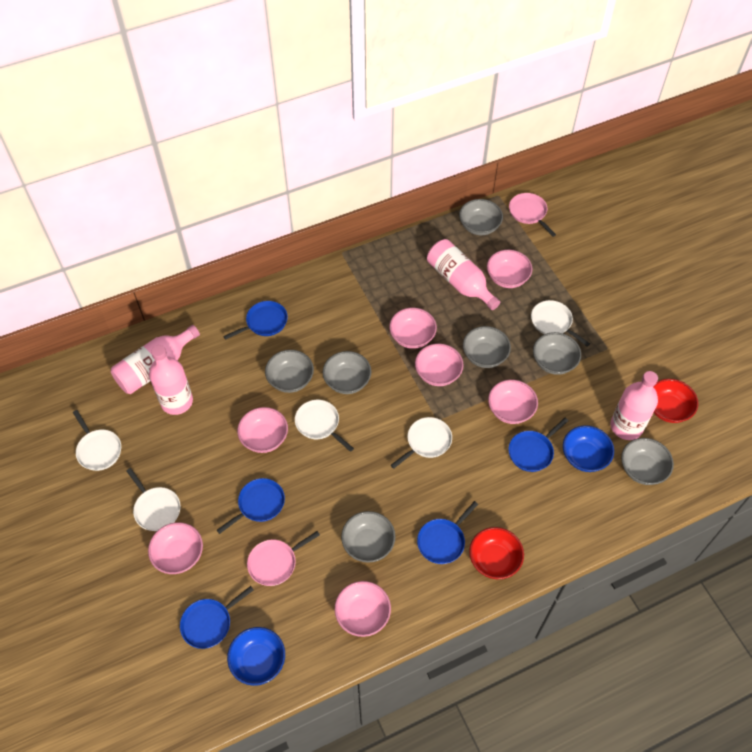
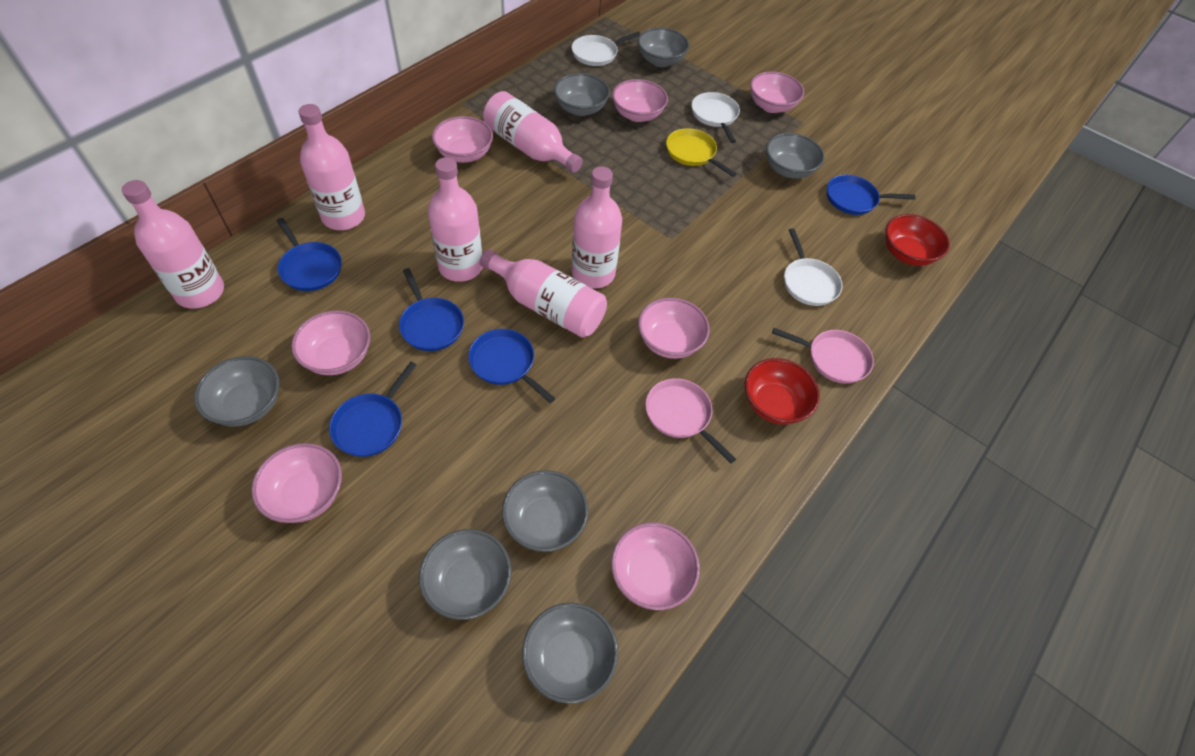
blue bowl: 2 -> 0
pink bottle: 4 -> 6
white pan: 5 -> 3
yellow pan: 0 -> 1

